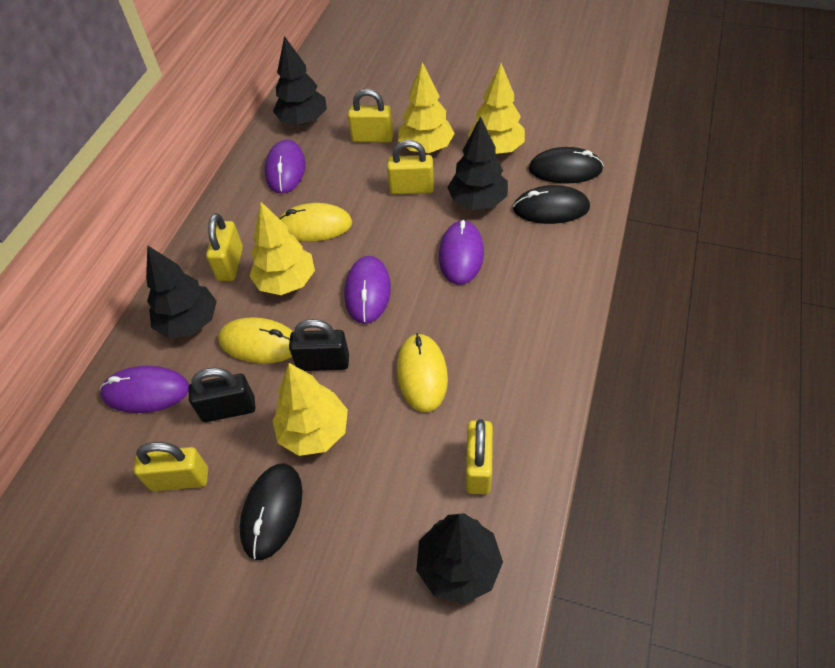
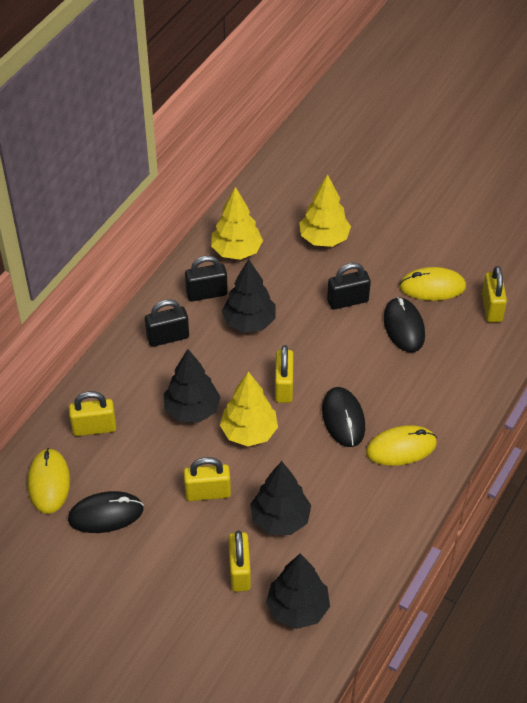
black padlock: 2 -> 3
purple mouse: 4 -> 0
yellow tree: 4 -> 3

